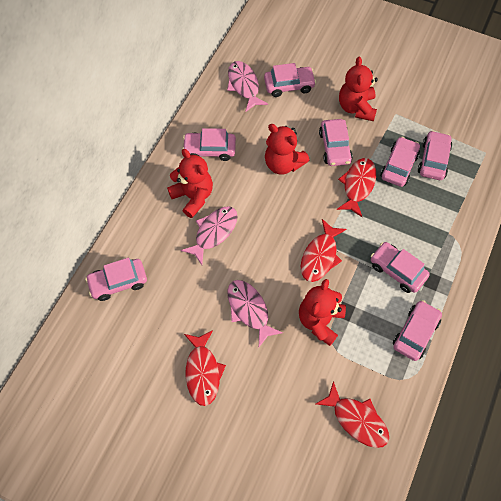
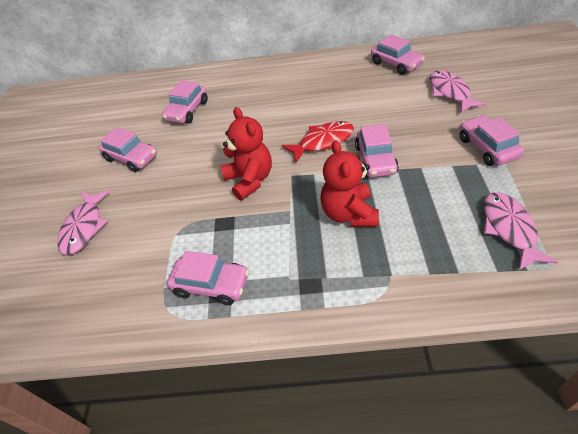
pink car: 8 -> 6
red fish: 4 -> 1
red teddy bear: 4 -> 2

